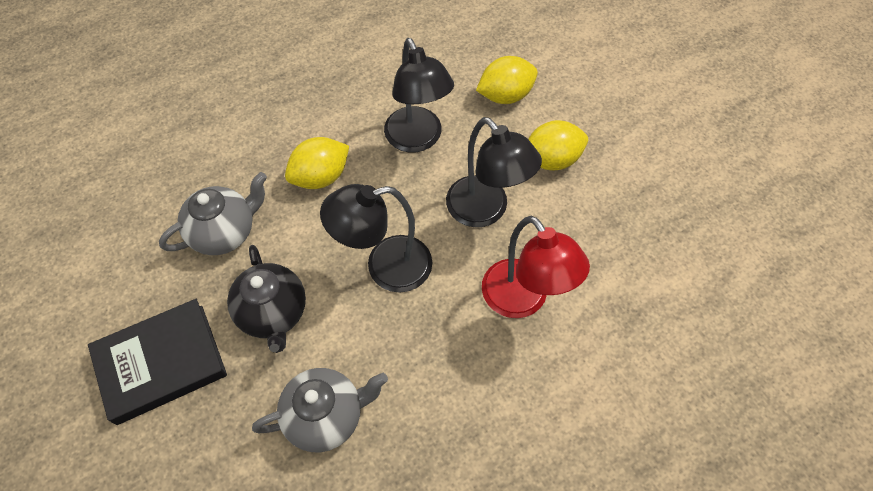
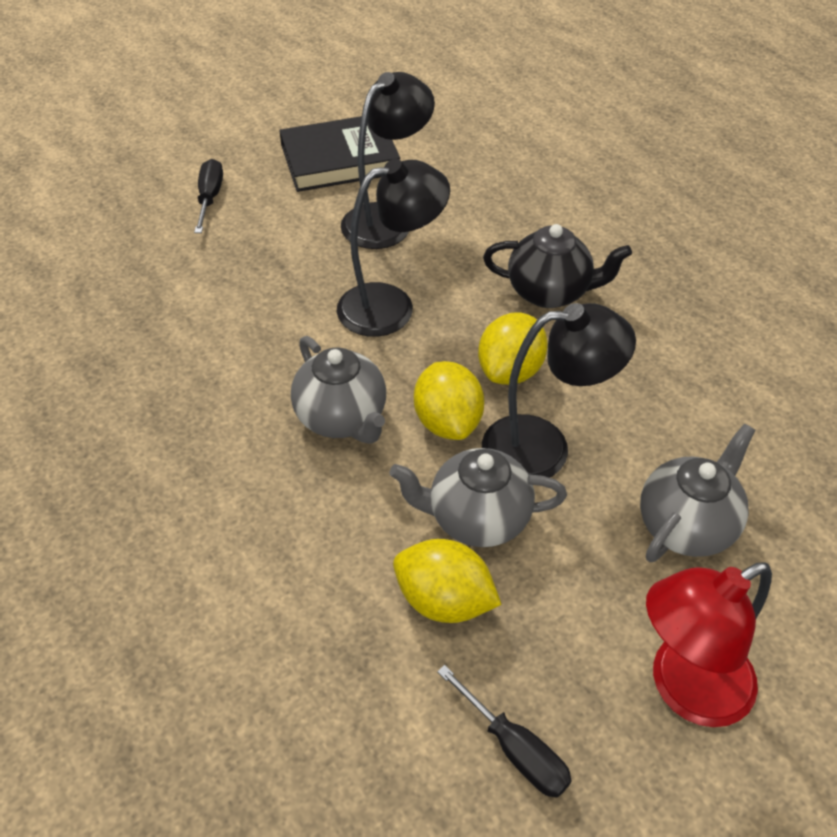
black screwdriver: 0 -> 2
grey teapot: 2 -> 3

